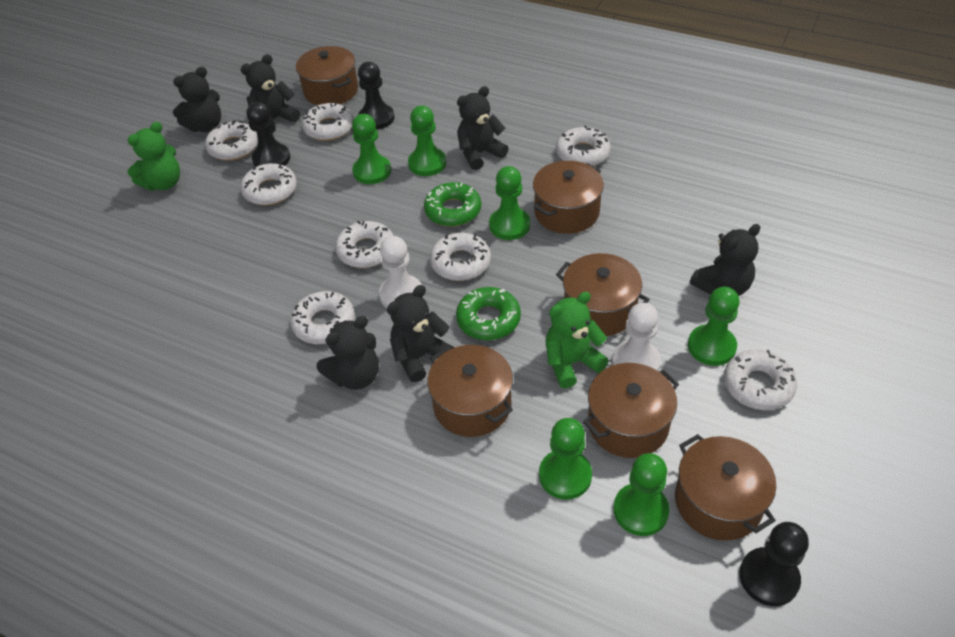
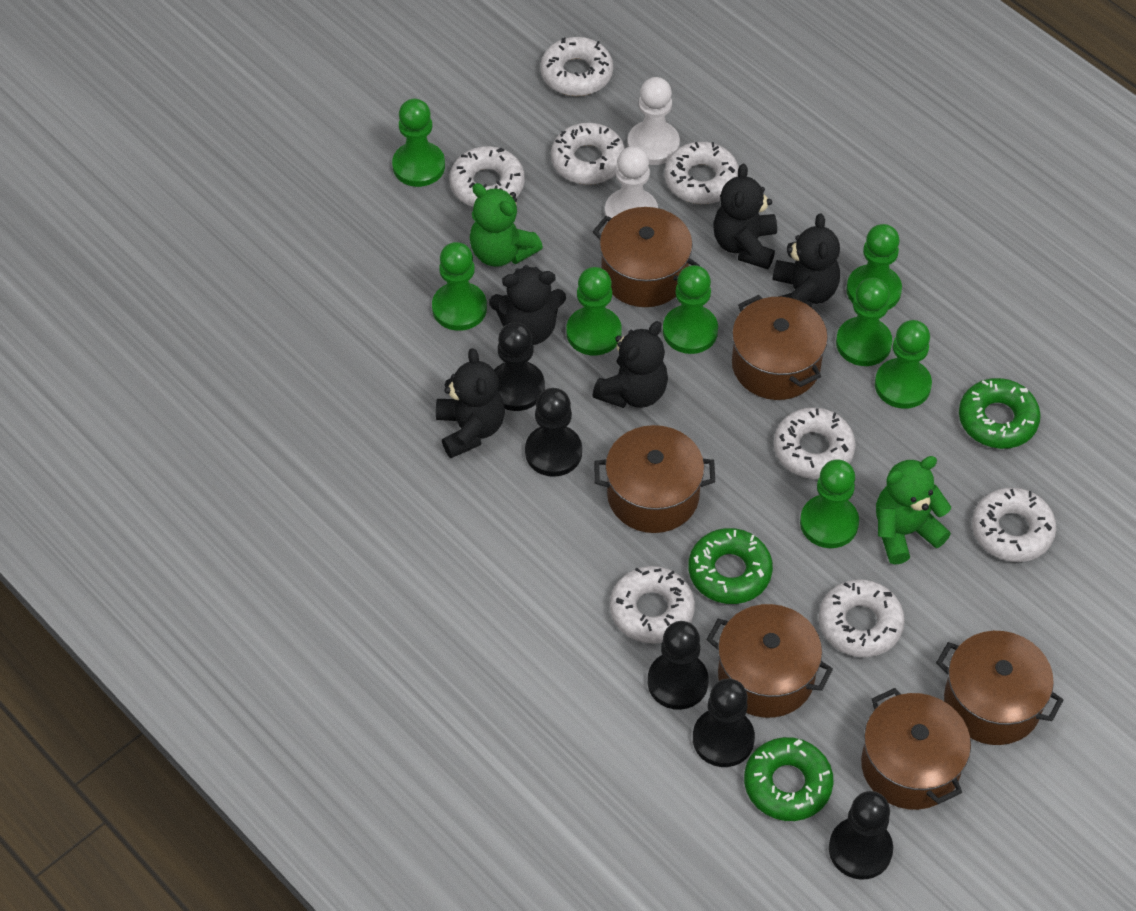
black pawn: 3 -> 5
black teddy bear: 6 -> 5
green donut: 2 -> 3
green pawn: 6 -> 8

